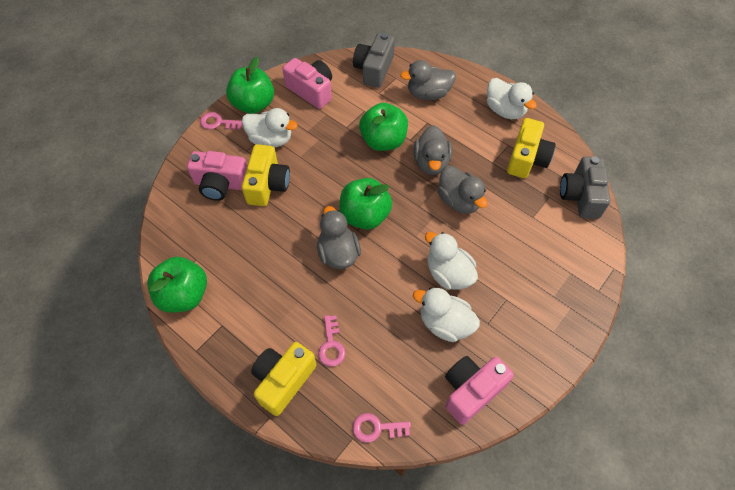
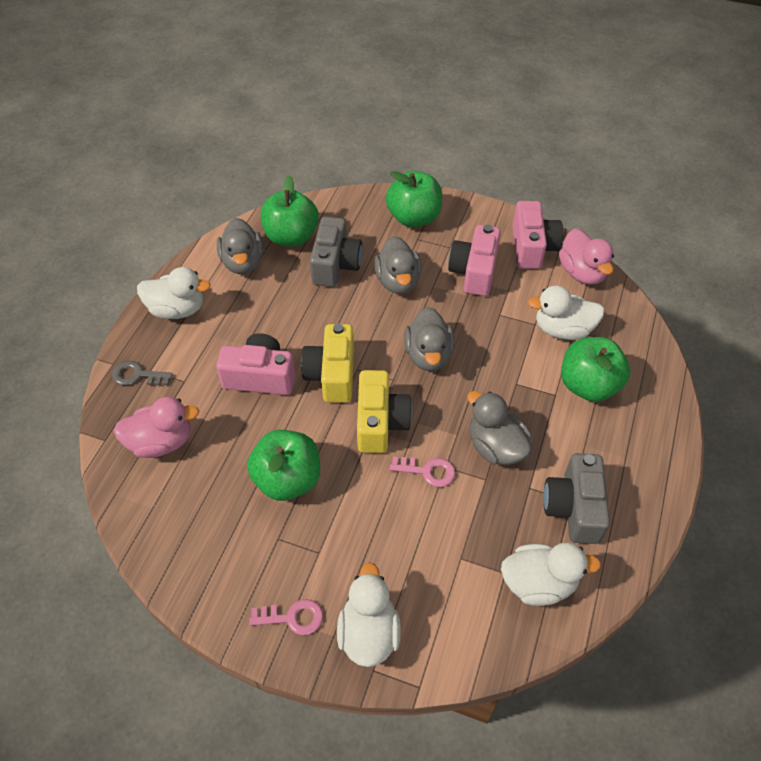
grey key: 0 -> 1
pink duck: 0 -> 2
pink key: 3 -> 2
yellow camera: 3 -> 2

